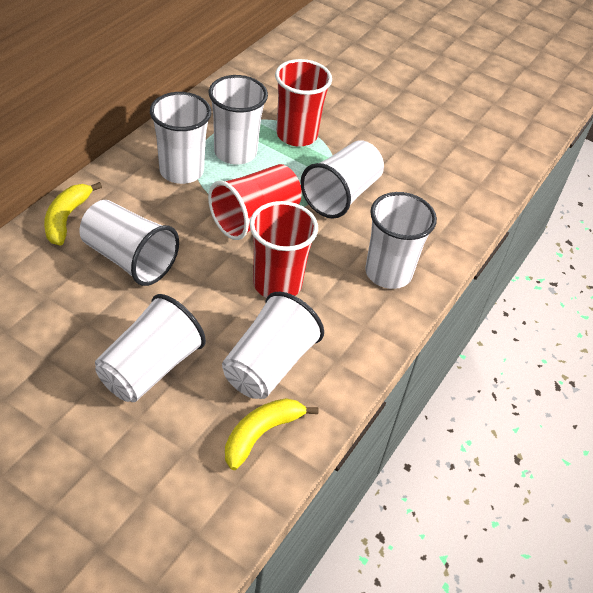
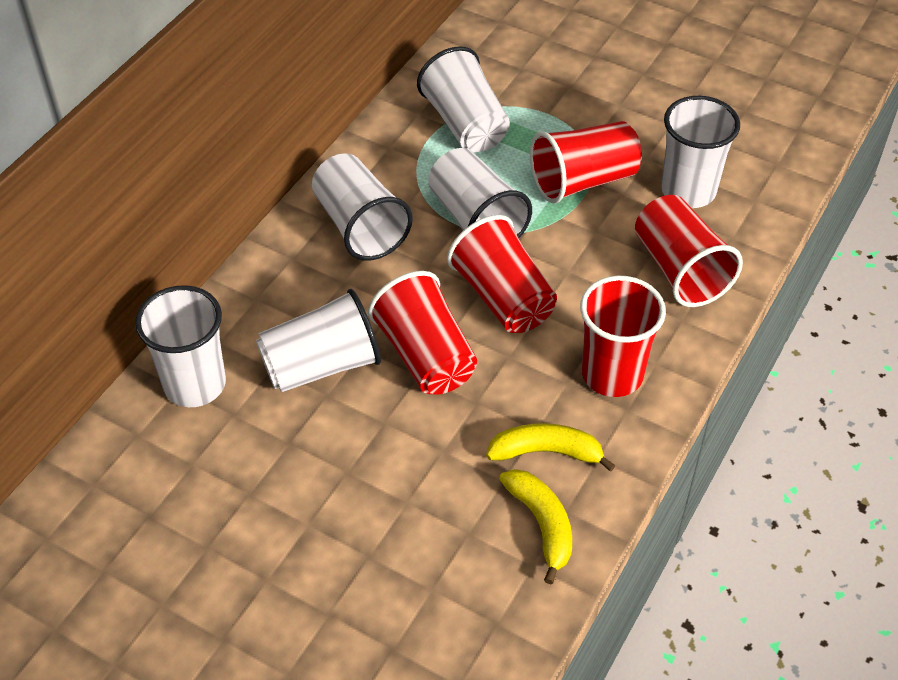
red cup: 3 -> 5
white cup: 7 -> 6

